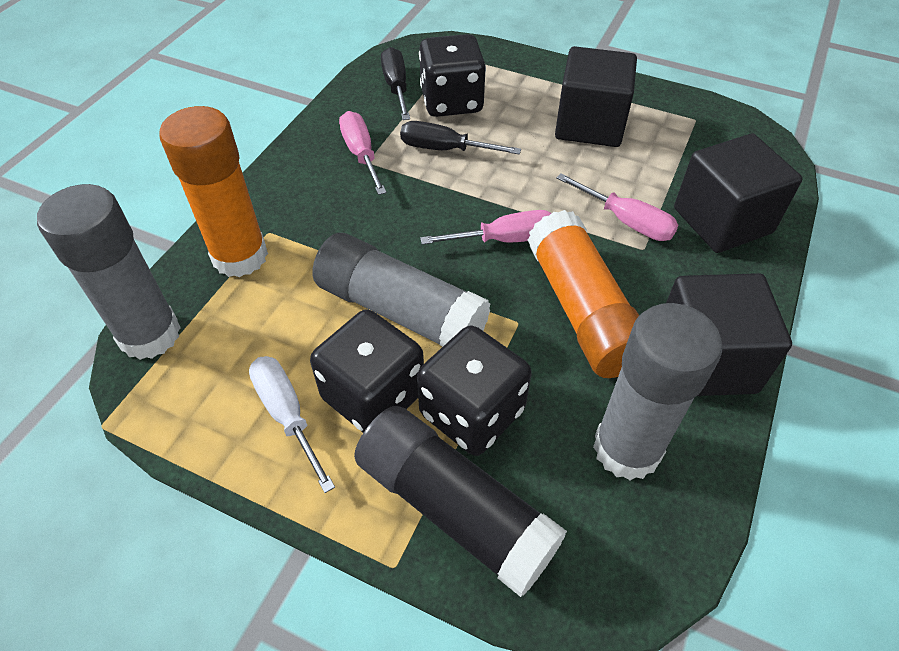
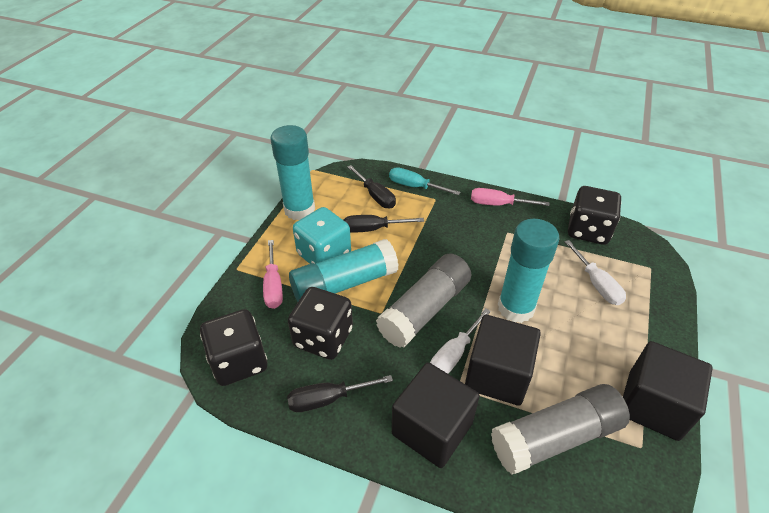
black glue stick: 1 -> 0
black screwdriver: 2 -> 3
grey glue stick: 3 -> 2
orange glue stick: 2 -> 0
pink screwdriver: 3 -> 2
turquoise dice: 0 -> 1
turquoise glue stick: 0 -> 3
turquoise screwdriver: 0 -> 1
white screwdriver: 1 -> 2

